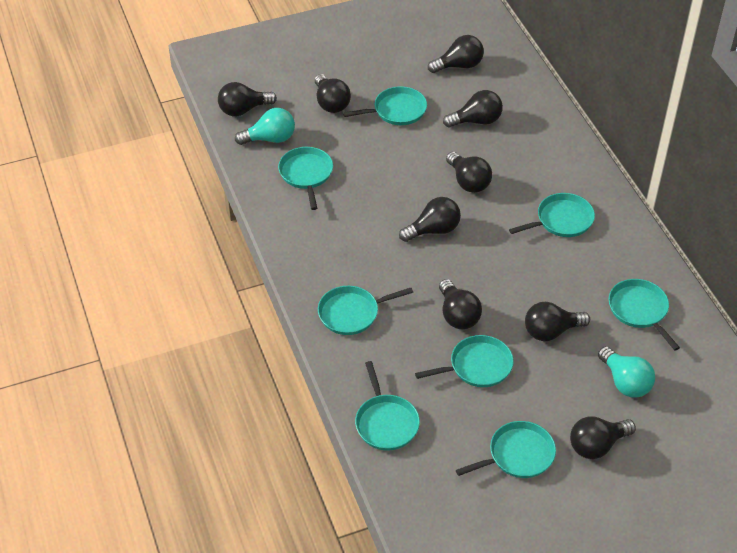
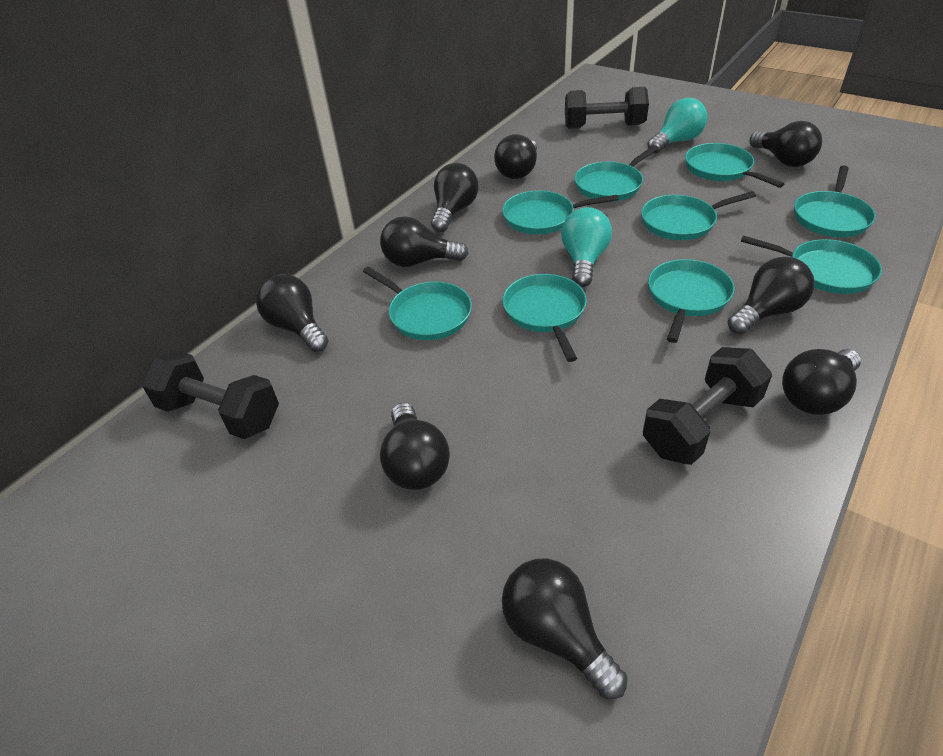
black dumbbell: 0 -> 3
turquoise pan: 8 -> 9

